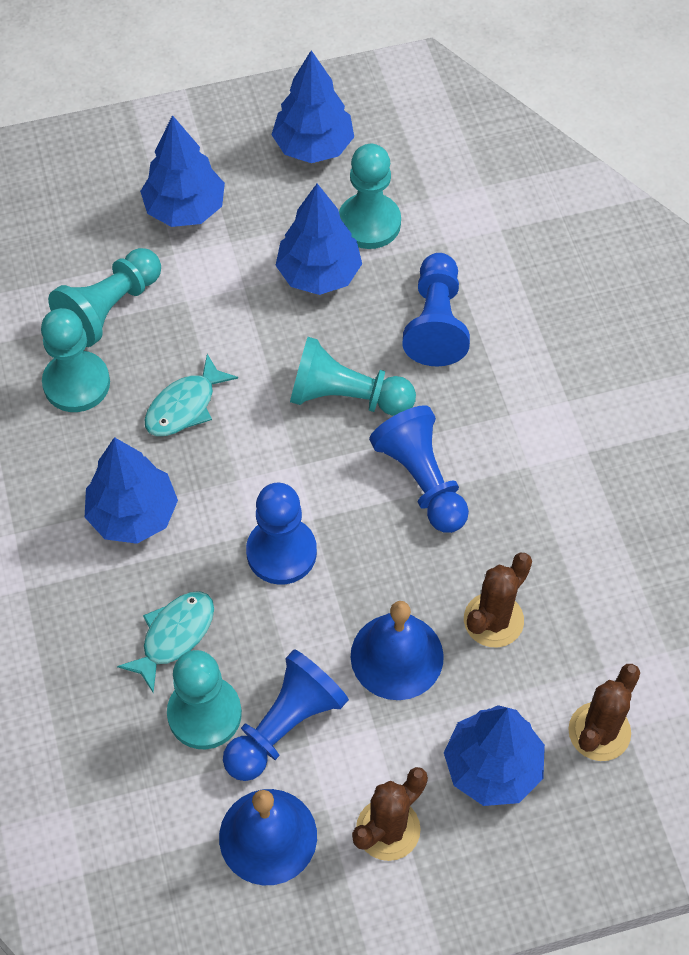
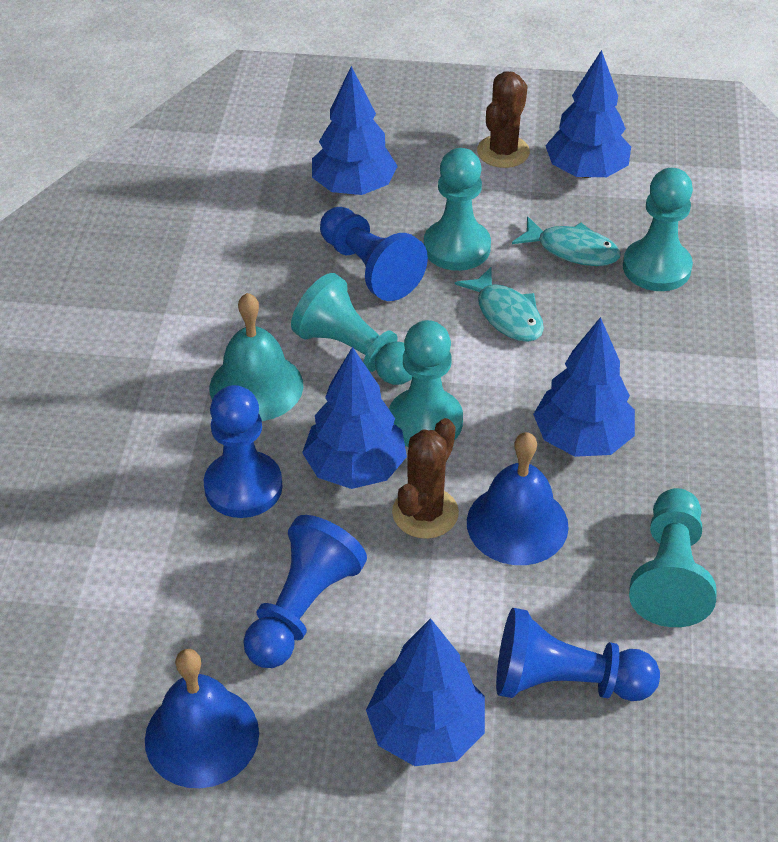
brown cactus: 3 -> 2
turquoise bell: 0 -> 1

